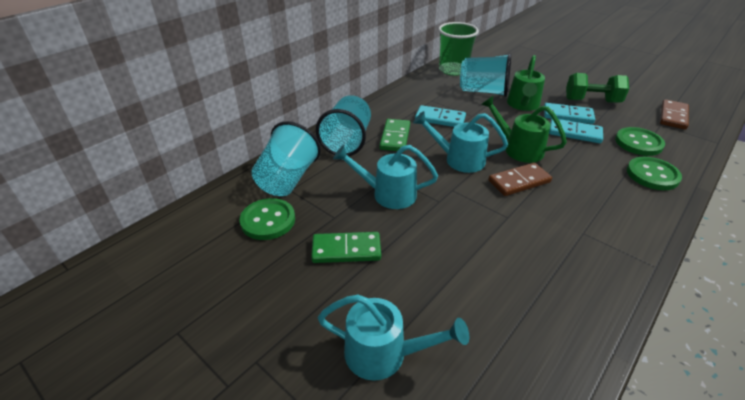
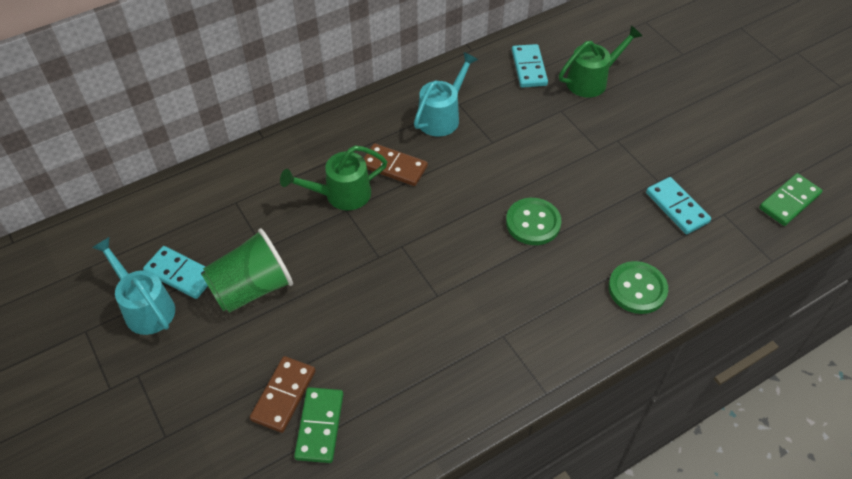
green button: 3 -> 2
green dumbbell: 1 -> 0
turquoise cup: 3 -> 0
turquoise watering can: 3 -> 2

